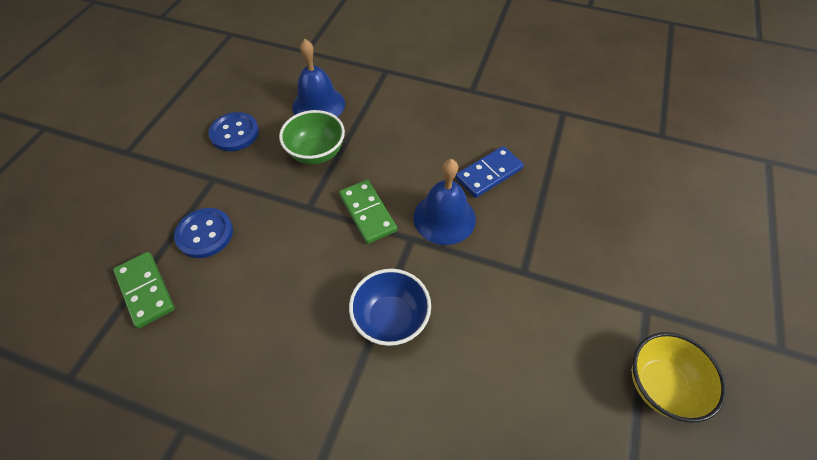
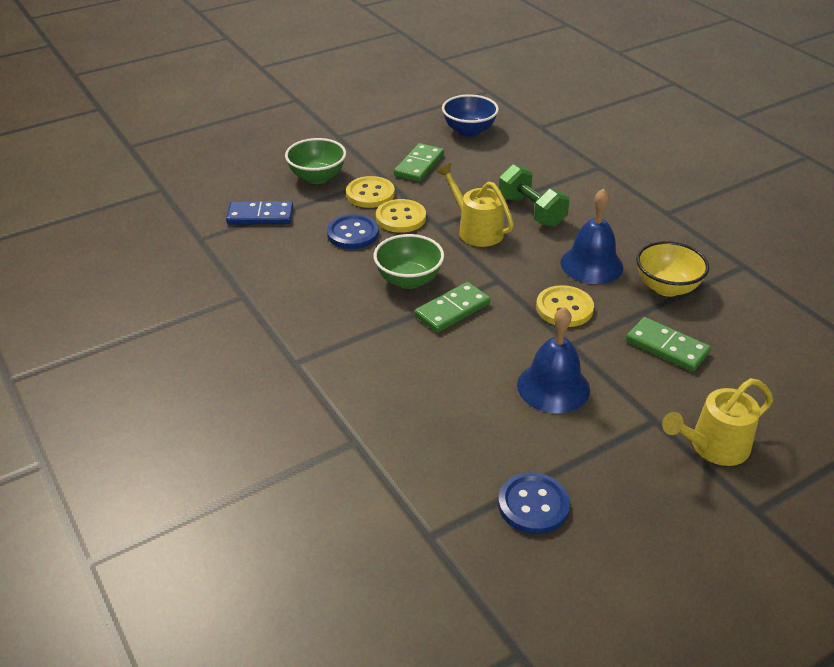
green bowl: 1 -> 2
green domino: 2 -> 3
green dumbbell: 0 -> 1
yellow button: 0 -> 3
yellow watering can: 0 -> 2

